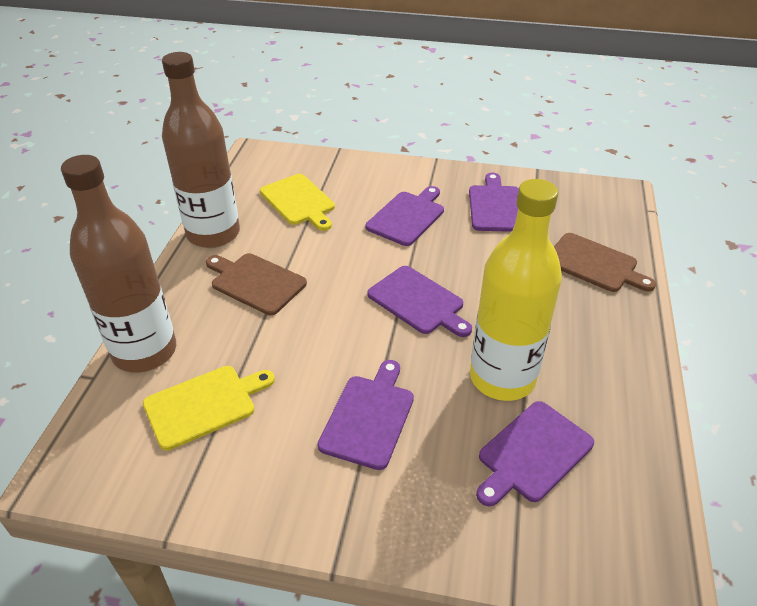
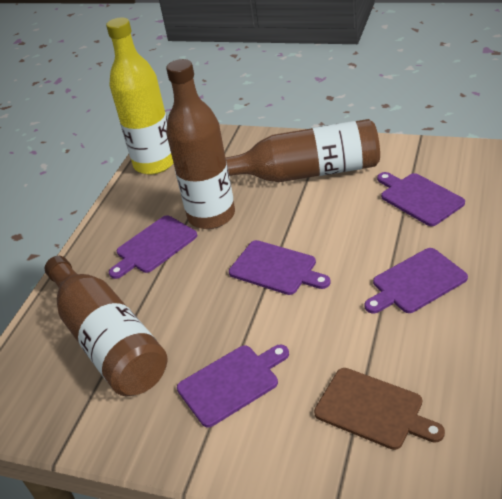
brown bottle: 2 -> 3
brown cutting board: 2 -> 1
yellow cutting board: 2 -> 0

